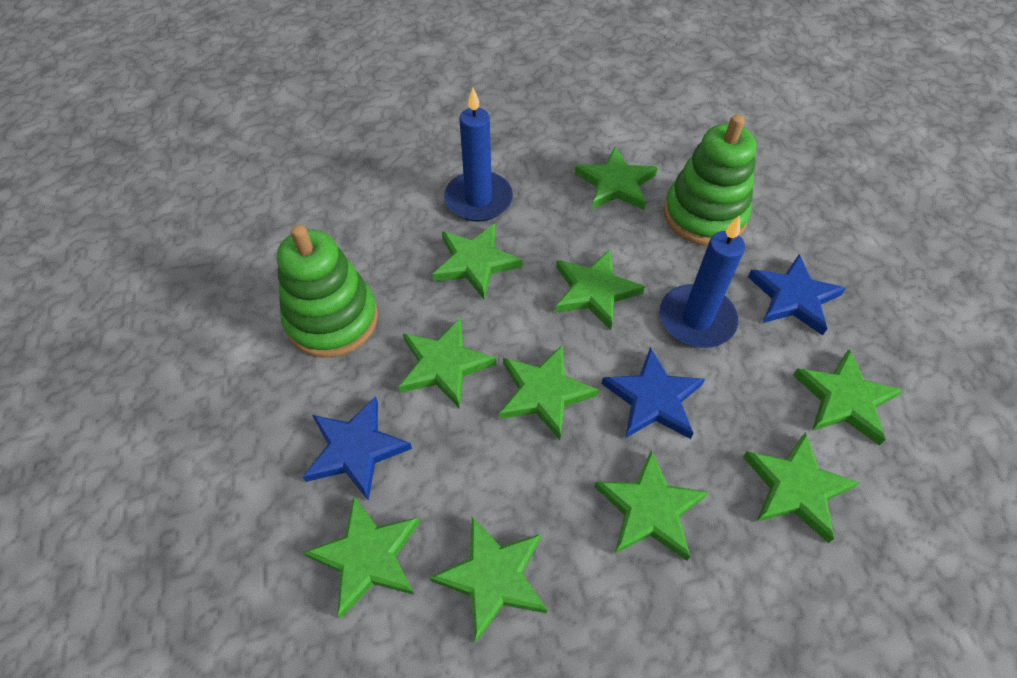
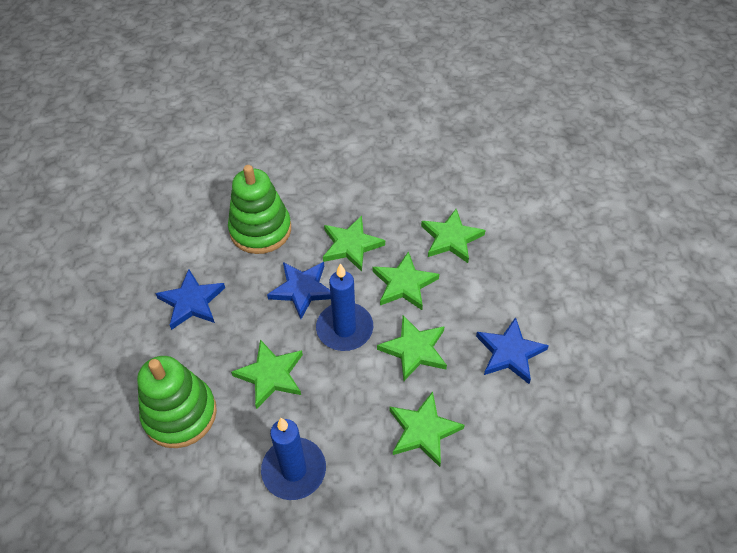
green star: 10 -> 6

